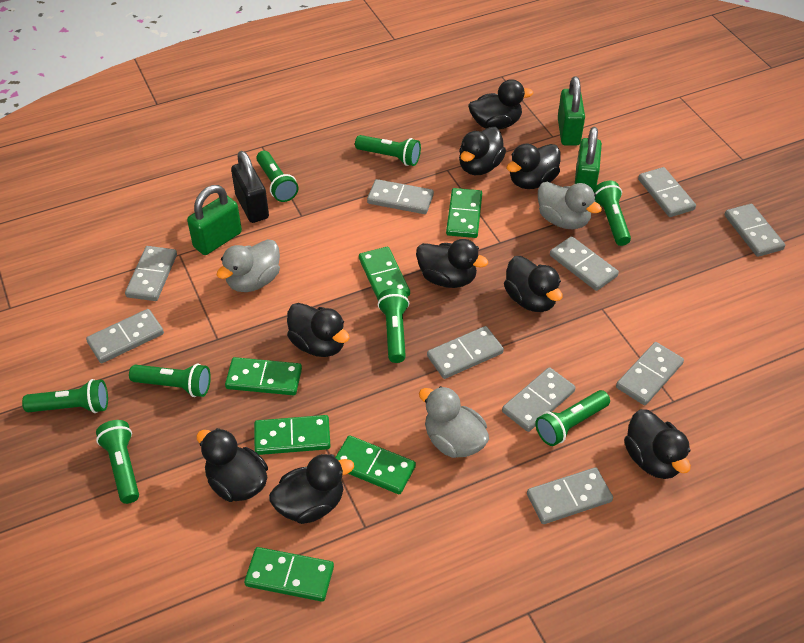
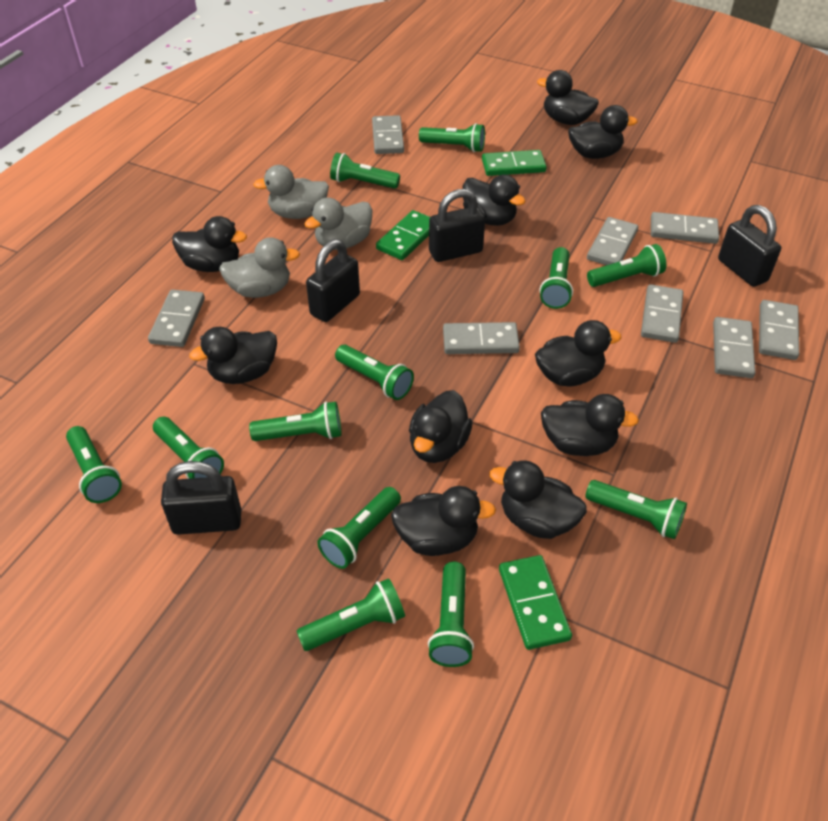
black duck: 9 -> 10
black padlock: 1 -> 4
green domino: 6 -> 3
green flashlight: 8 -> 12
green padlock: 3 -> 0
grey domino: 10 -> 8

